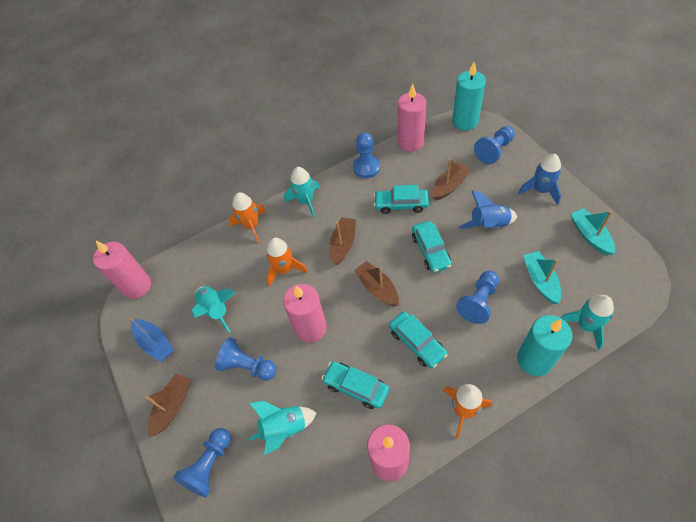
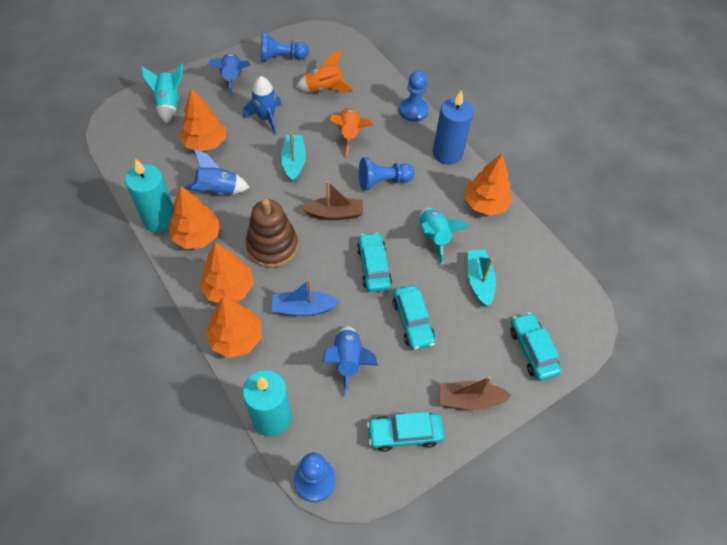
blue candle: 0 -> 1
blue pawn: 5 -> 4
blue rocket: 2 -> 4
brown boat: 4 -> 2
brown stacking toy: 0 -> 1
orange rocket: 3 -> 2
orange tree: 0 -> 5
pink candle: 4 -> 0
turquoise rocket: 4 -> 2

